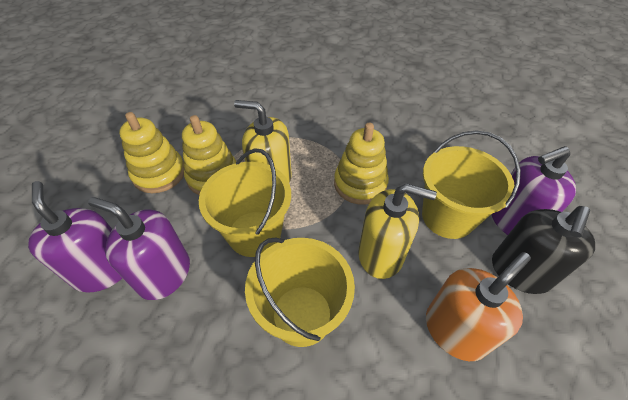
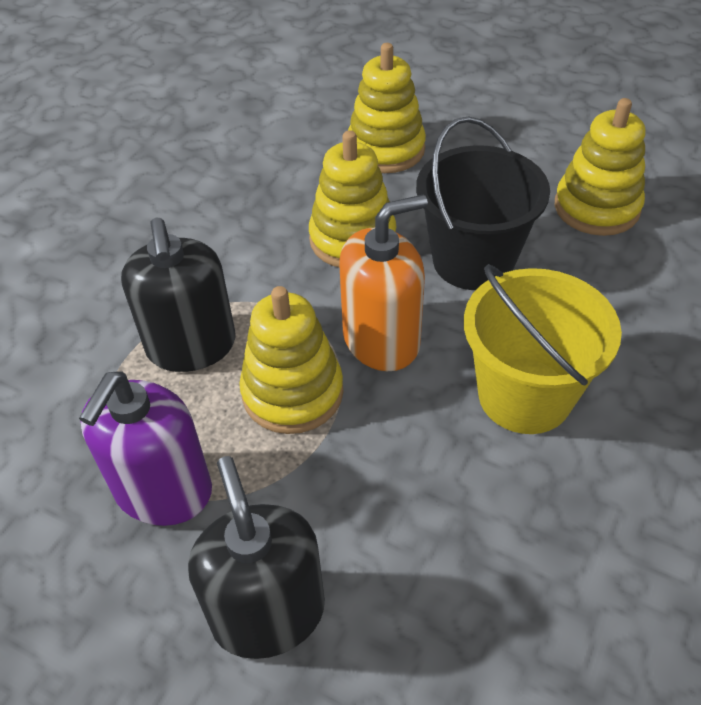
black bucket: 0 -> 1
black soap dispenser: 1 -> 2
purple soap dispenser: 3 -> 1
yellow bucket: 3 -> 1
yellow soap dispenser: 2 -> 0
yellow stacking toy: 3 -> 4

